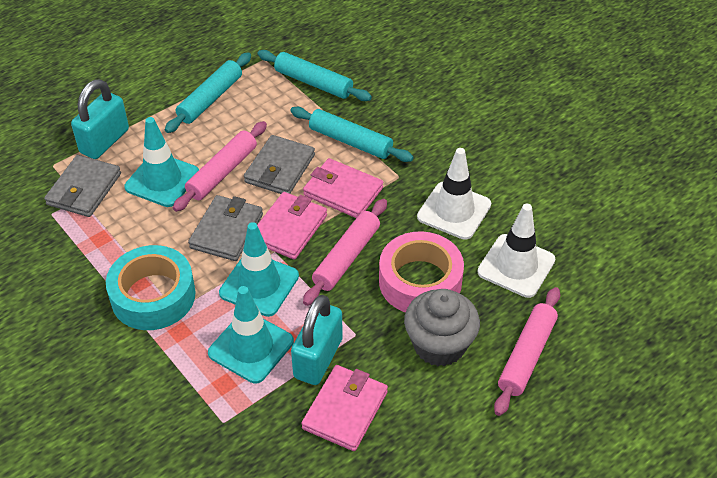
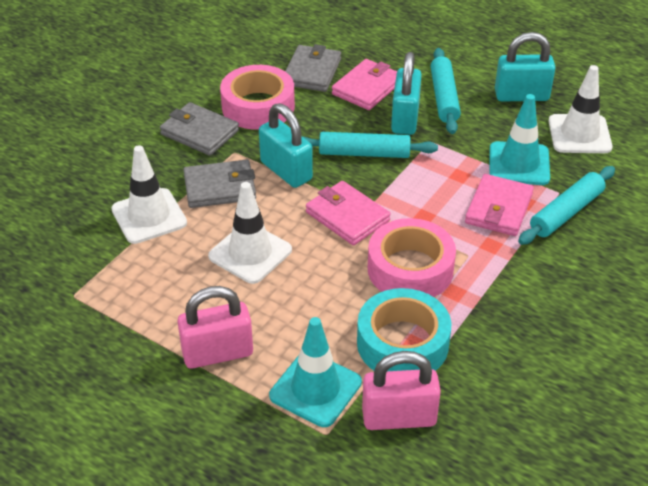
grey cupcake: 1 -> 0
pink padlock: 0 -> 2
pink rolling pin: 3 -> 0
pink tape: 1 -> 2
turquoise padlock: 2 -> 3
turquoise traffic cone: 3 -> 2
white traffic cone: 2 -> 3

